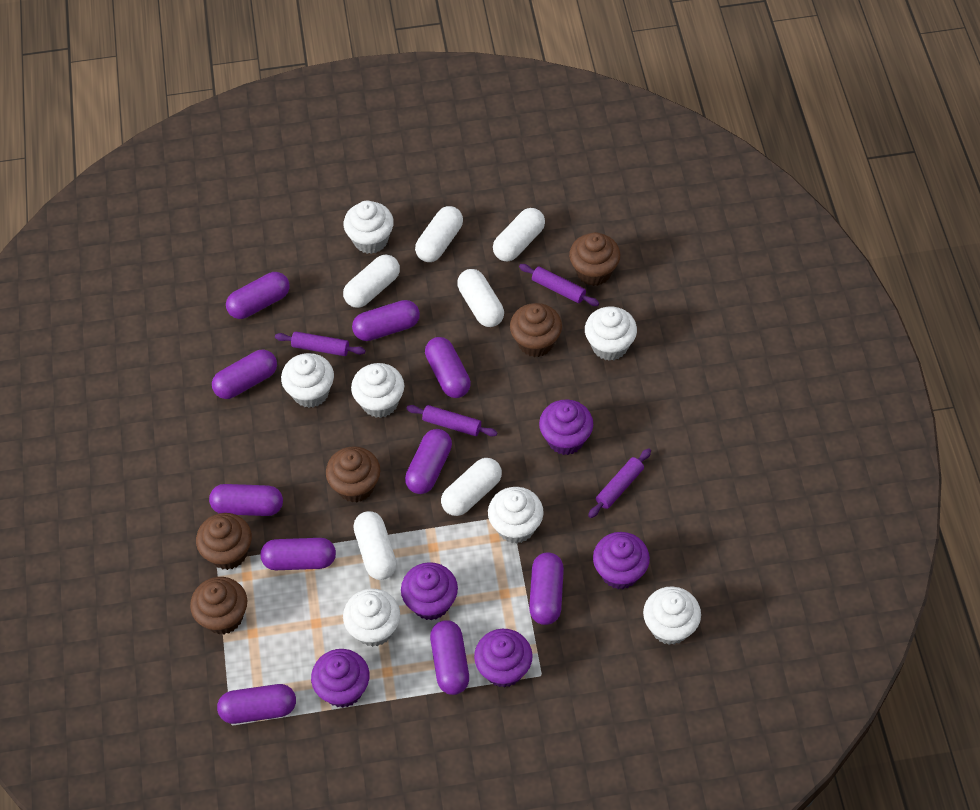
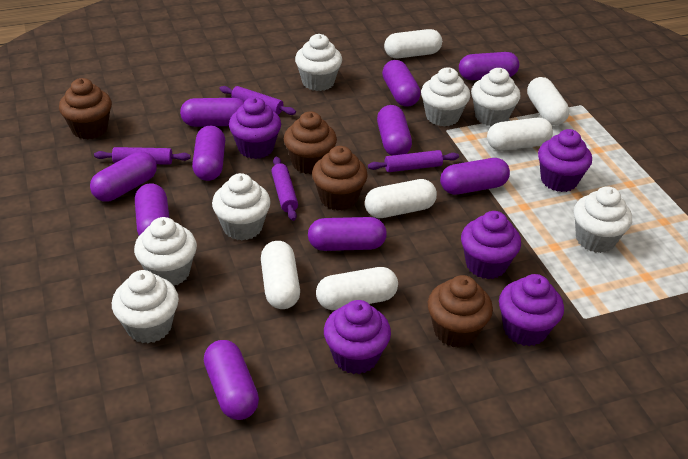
brown cupcake: 5 -> 4

